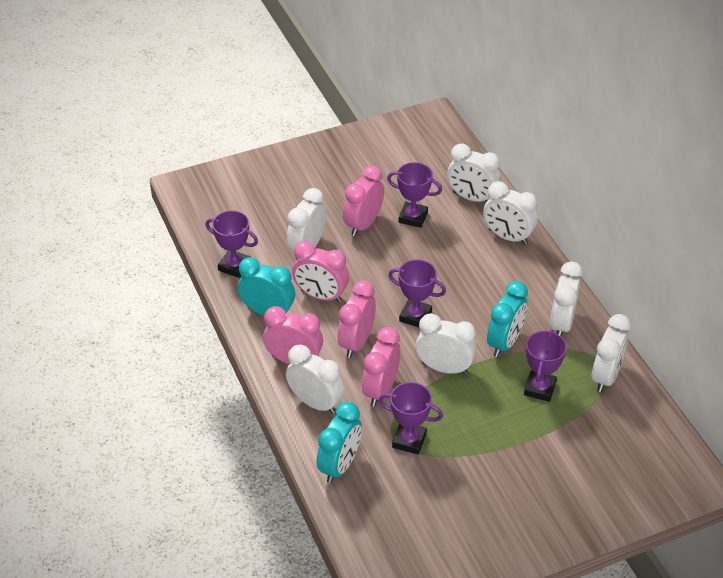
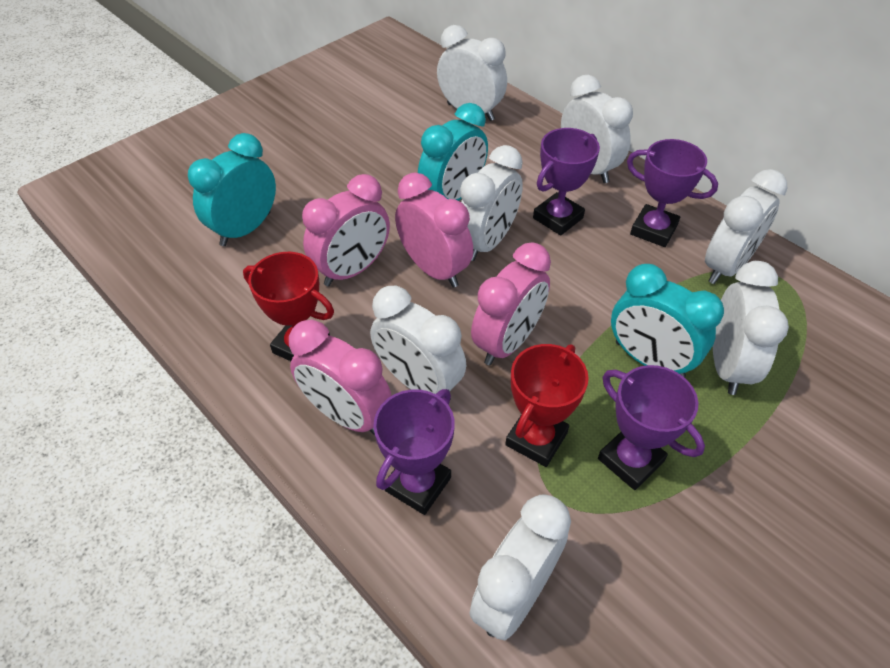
pink clock: 5 -> 4
purple trophy: 5 -> 4
red trophy: 0 -> 2

